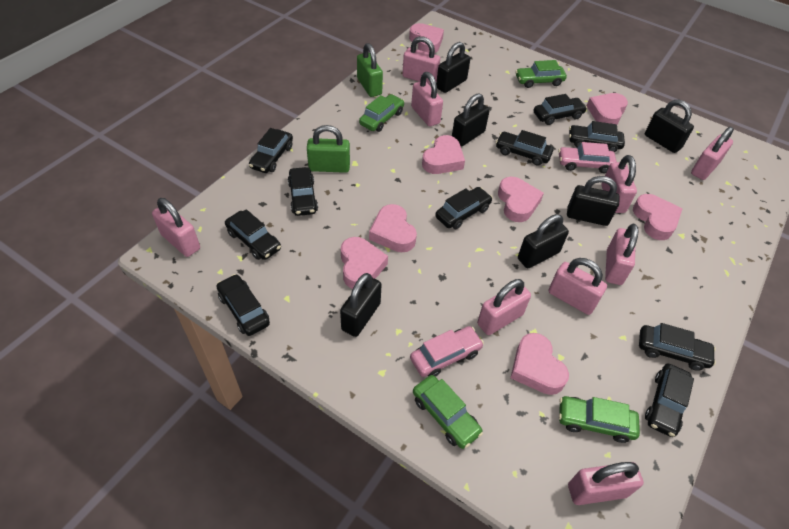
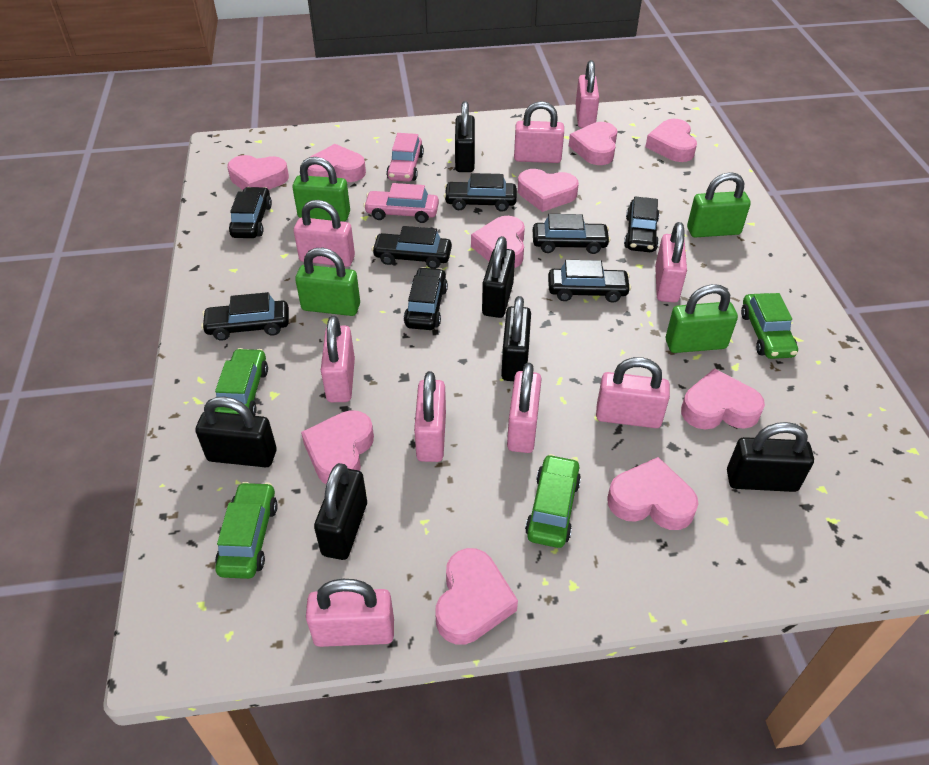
black car: 10 -> 8
green padlock: 2 -> 4
pink heart: 8 -> 10

